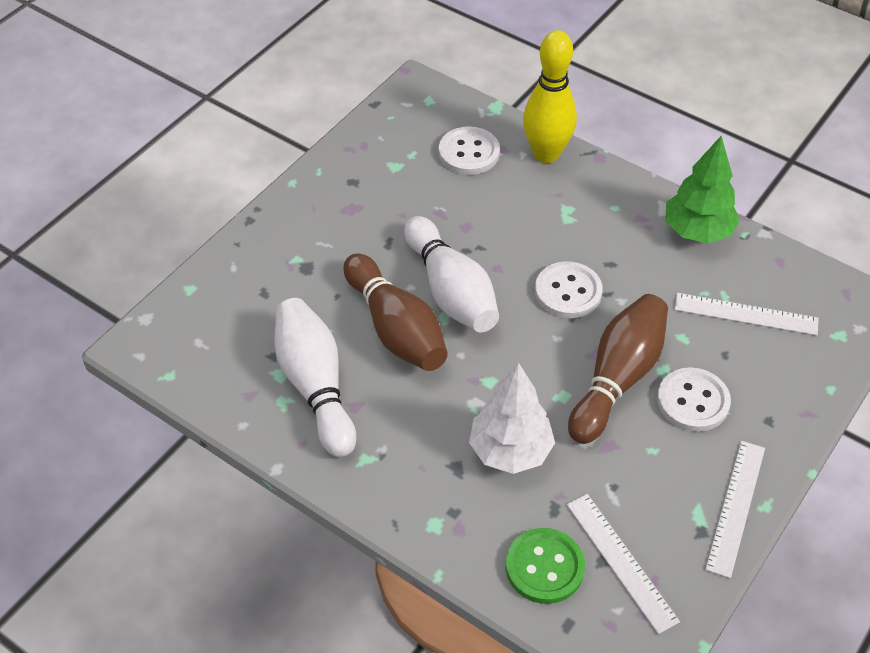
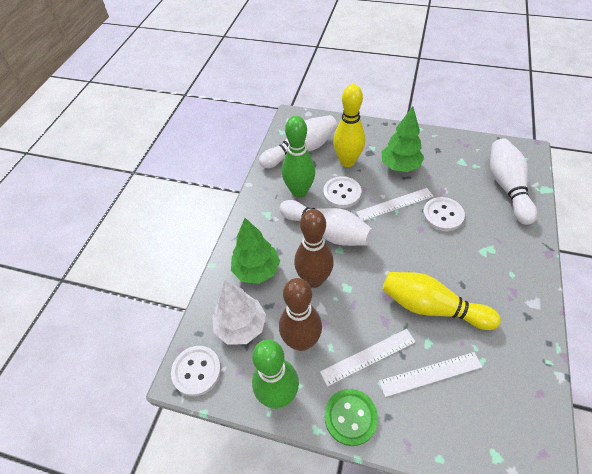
green bowling pin: 0 -> 2
green tree: 1 -> 2
white bowling pin: 2 -> 3
yellow bowling pin: 1 -> 2

